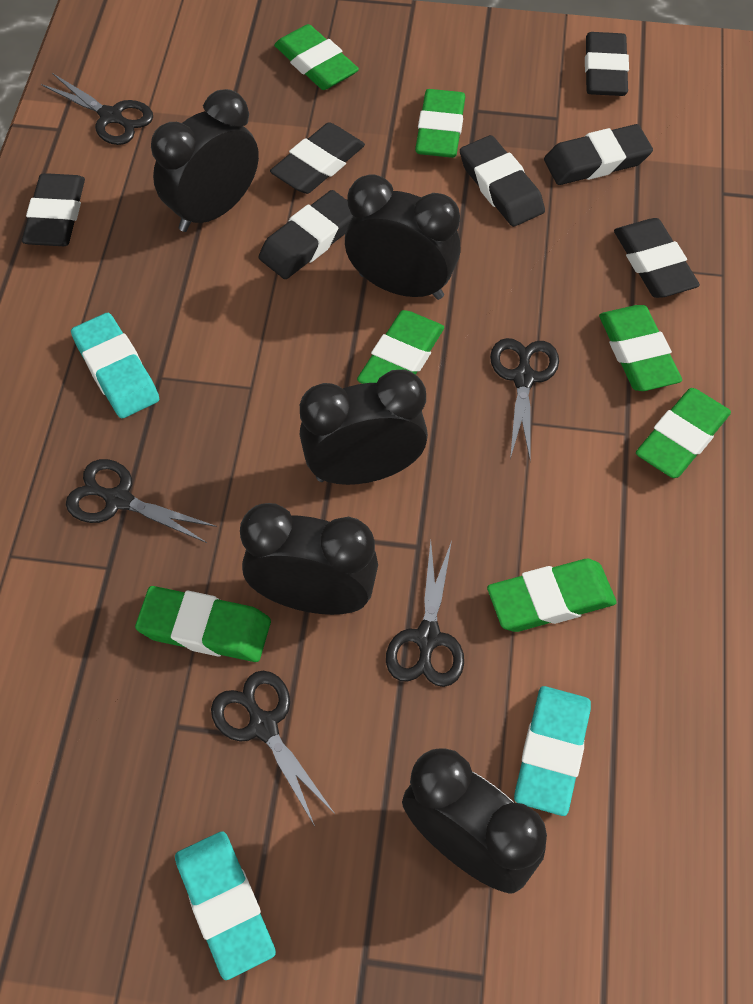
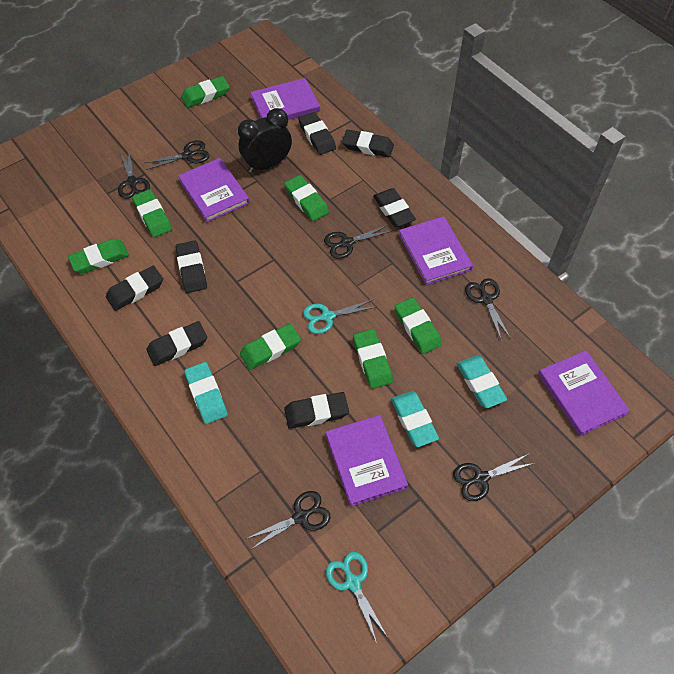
black clock: 5 -> 1
black scissors: 5 -> 6
purple book: 0 -> 5
turquoise scissors: 0 -> 2

